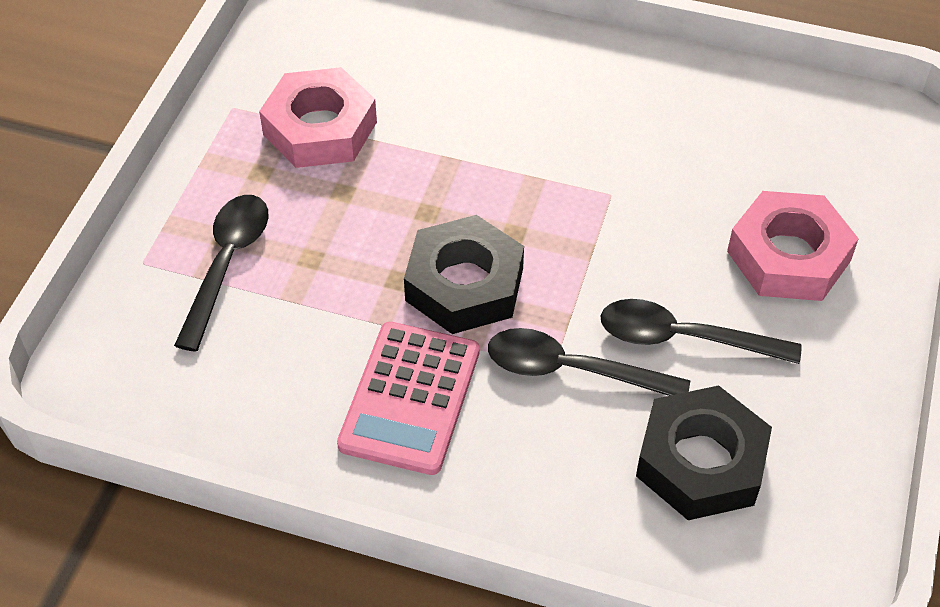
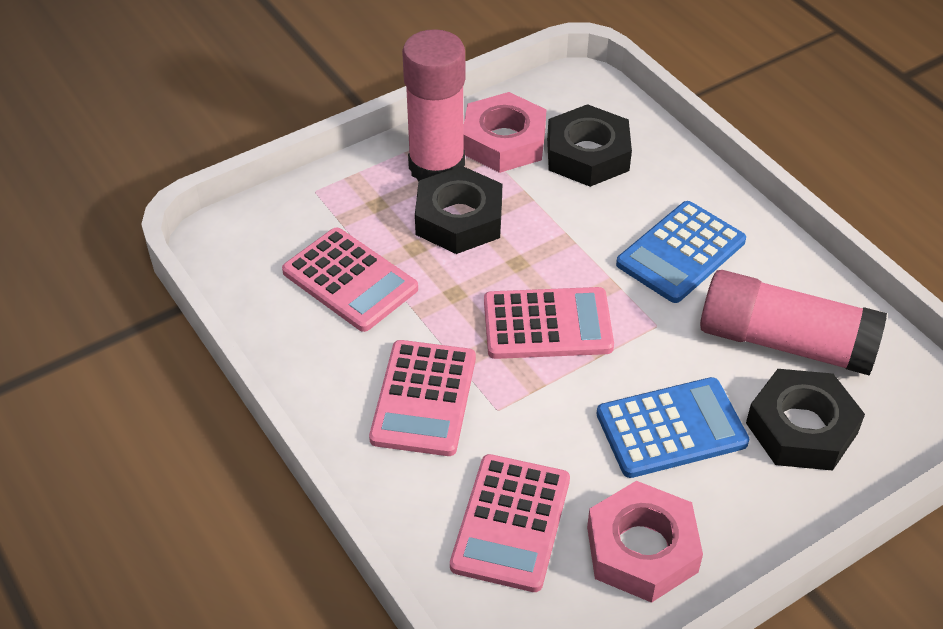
black nut: 2 -> 3
black spoon: 3 -> 0
blue calculator: 0 -> 2
pink calculator: 1 -> 4
pink glue stick: 0 -> 2

